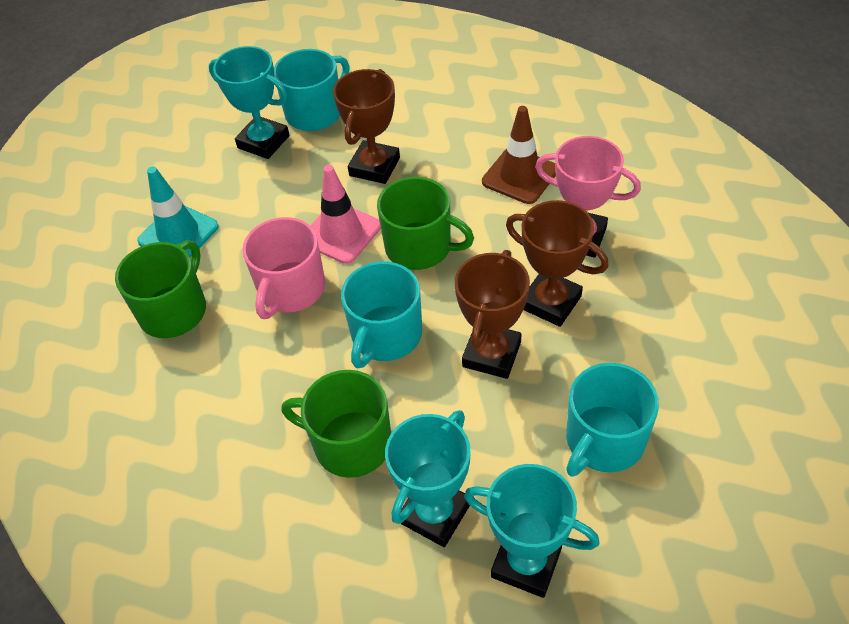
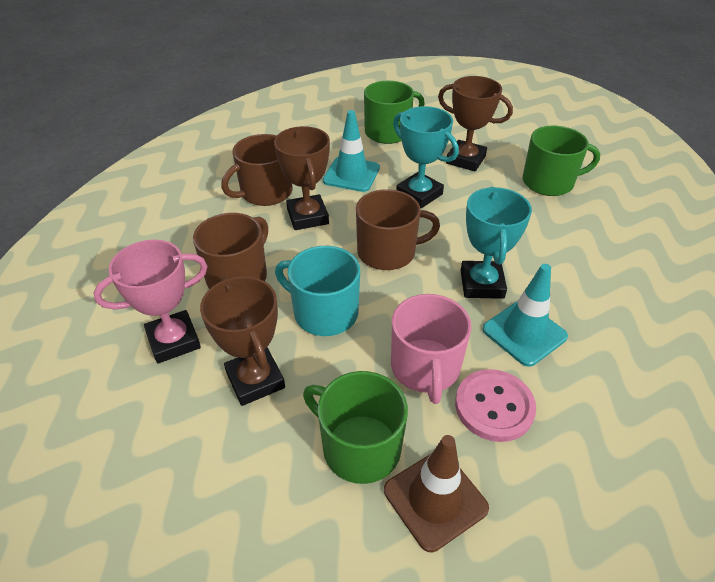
brown mug: 0 -> 3
pink button: 0 -> 1
pink traffic cone: 1 -> 0
turquoise mug: 3 -> 1
turquoise traffic cone: 1 -> 2
turquoise trophy: 3 -> 2

